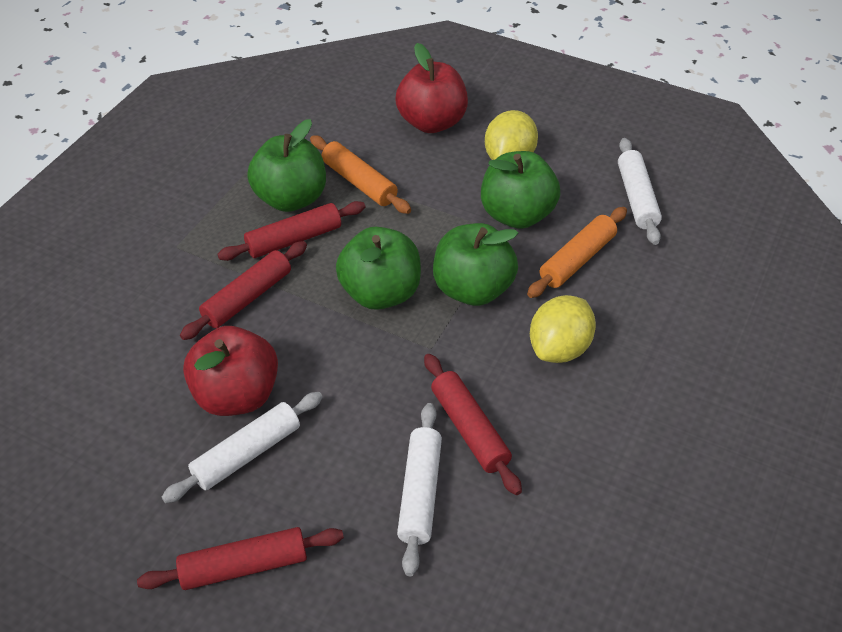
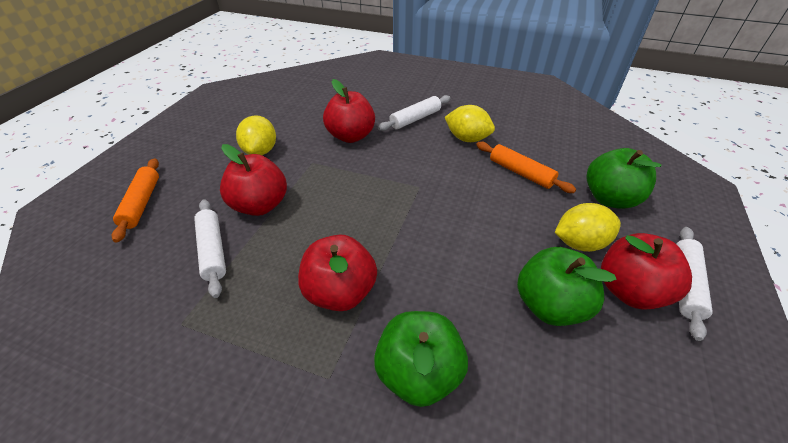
green apple: 4 -> 3
red apple: 2 -> 4
red rolling pin: 4 -> 0
yellow lemon: 2 -> 3

